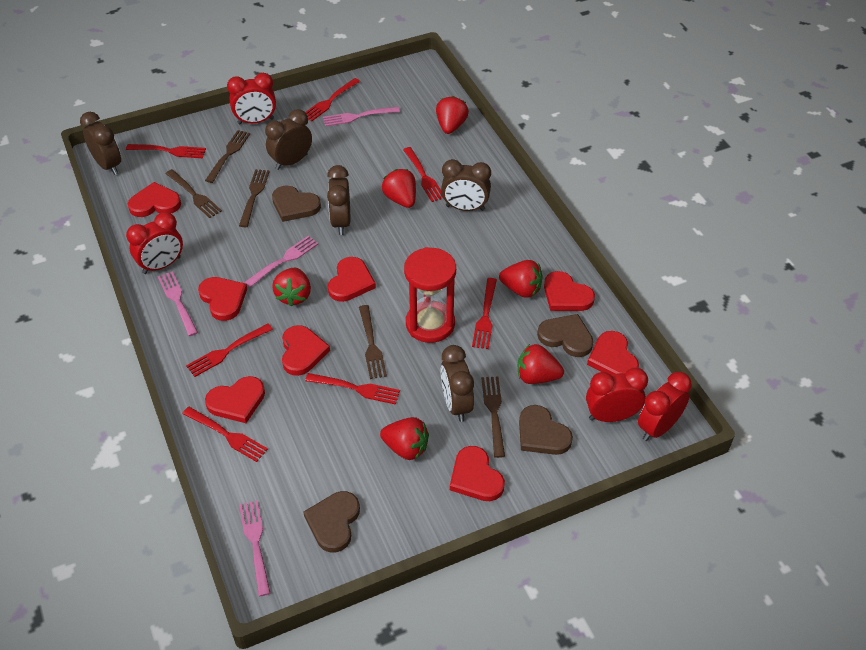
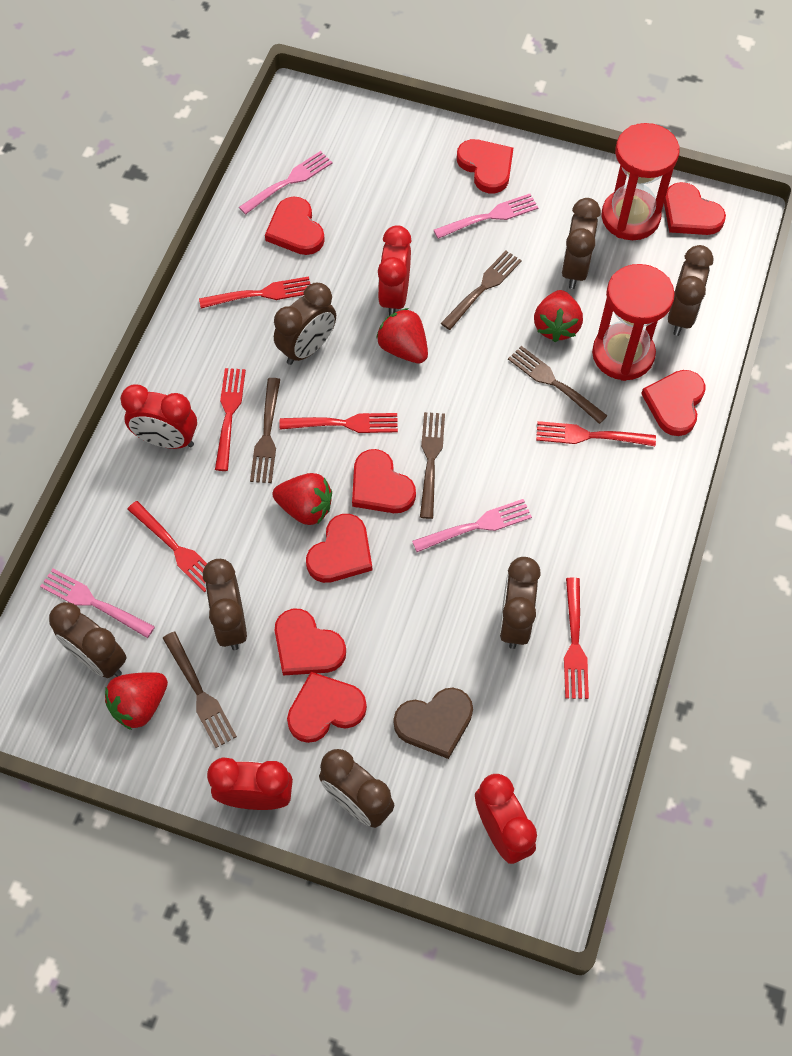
brown clock: 5 -> 7
brown heart: 4 -> 1
red fork: 7 -> 6
red hourglass: 1 -> 2
red strawberry: 6 -> 4

